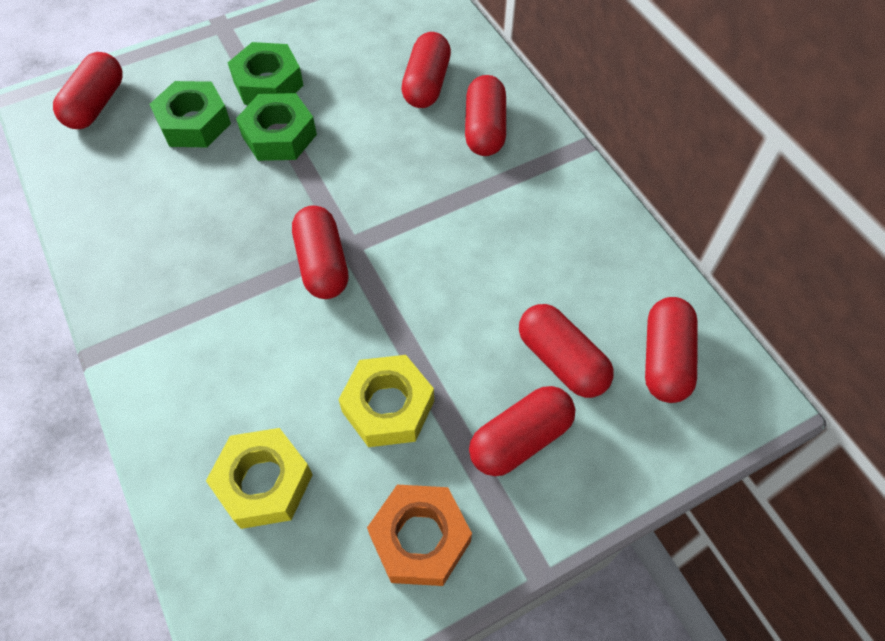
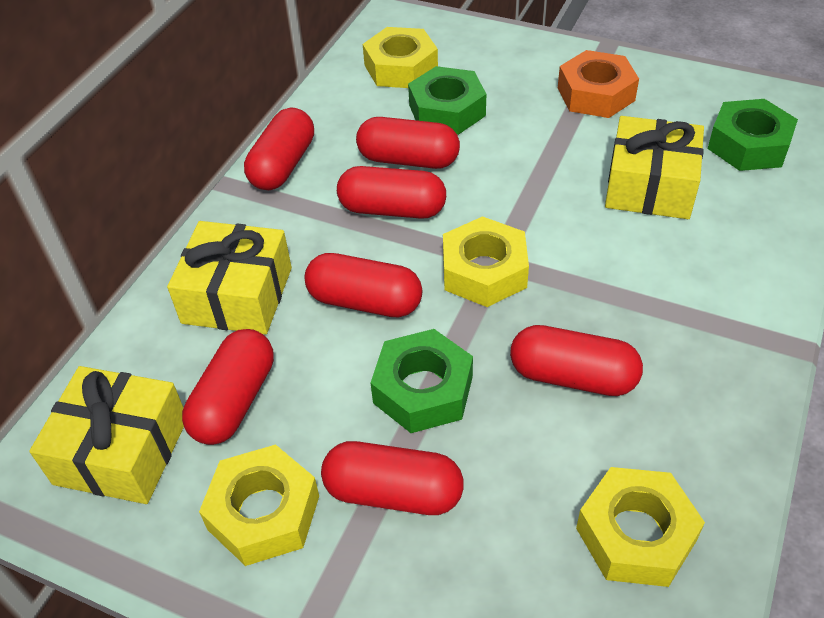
yellow gift: 0 -> 3
yellow nut: 2 -> 4

